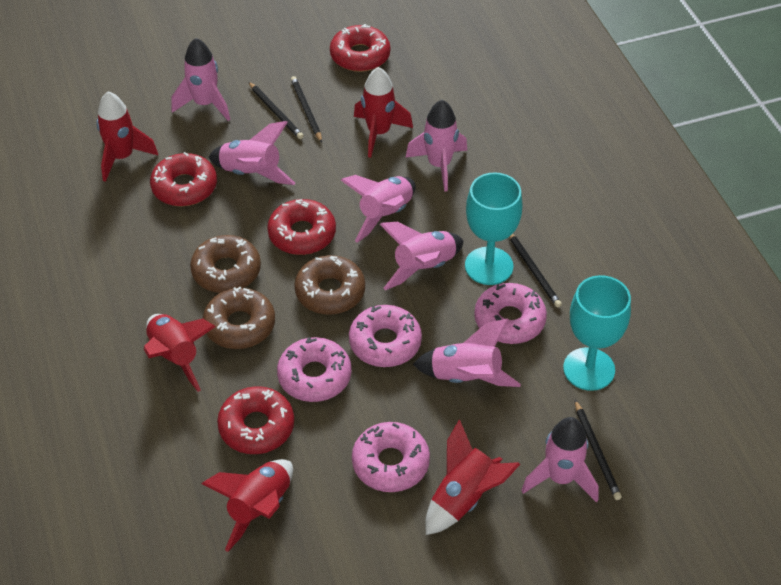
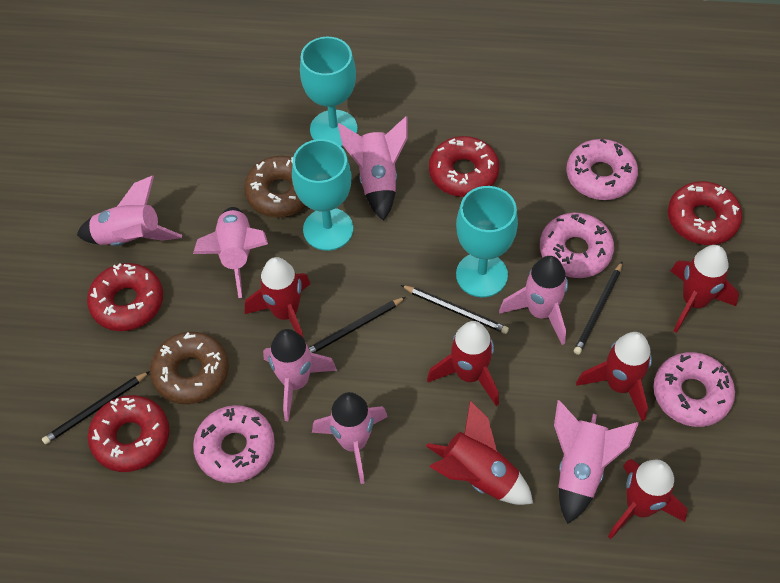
brown donut: 3 -> 2
red rocket: 5 -> 6
turquoise goblet: 2 -> 3

